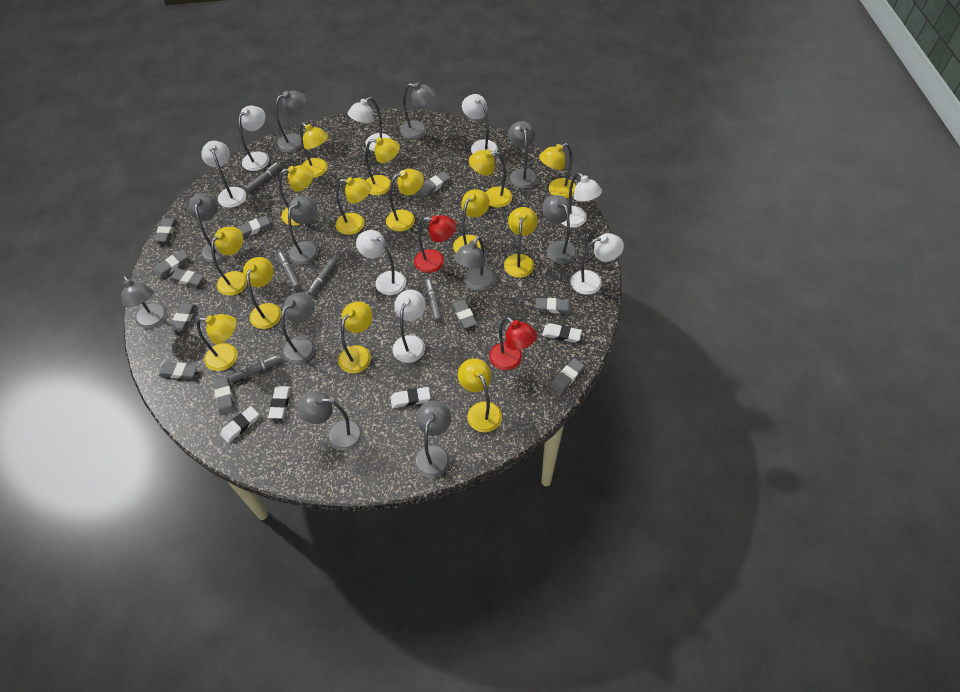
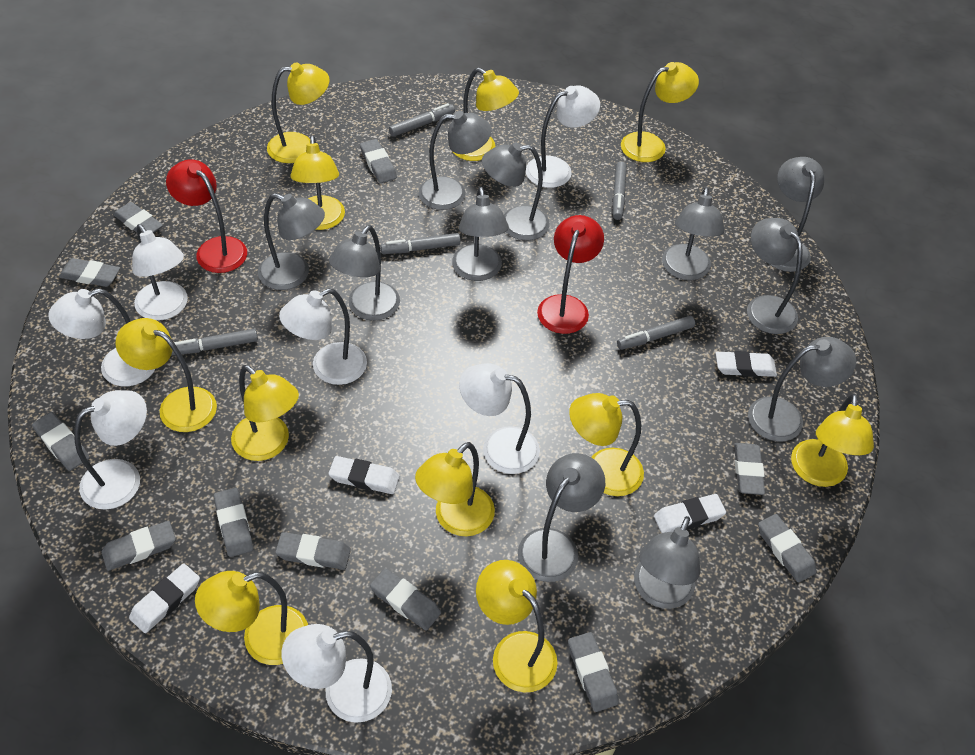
white lamp: 8 -> 7
yellow lamp: 14 -> 11

